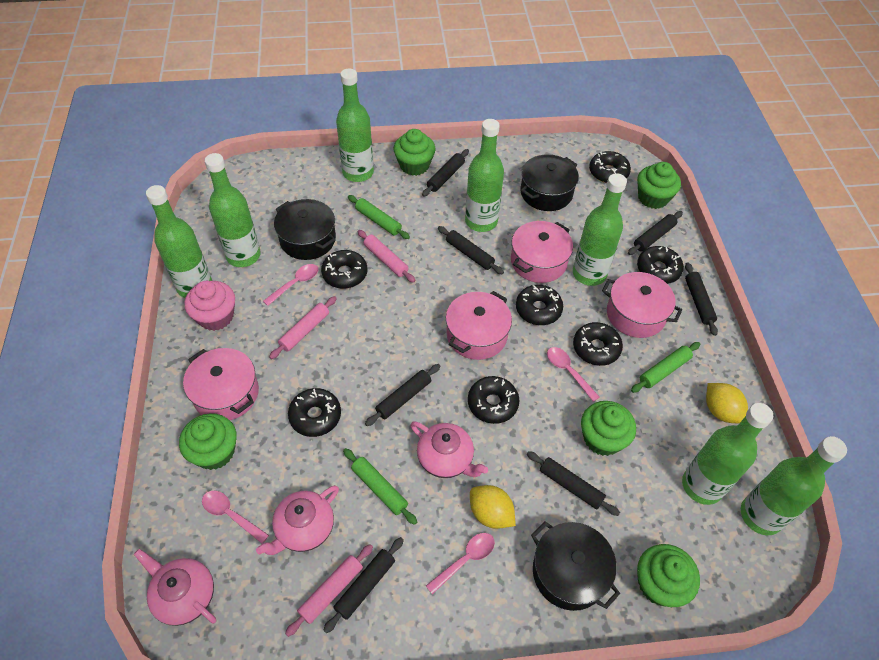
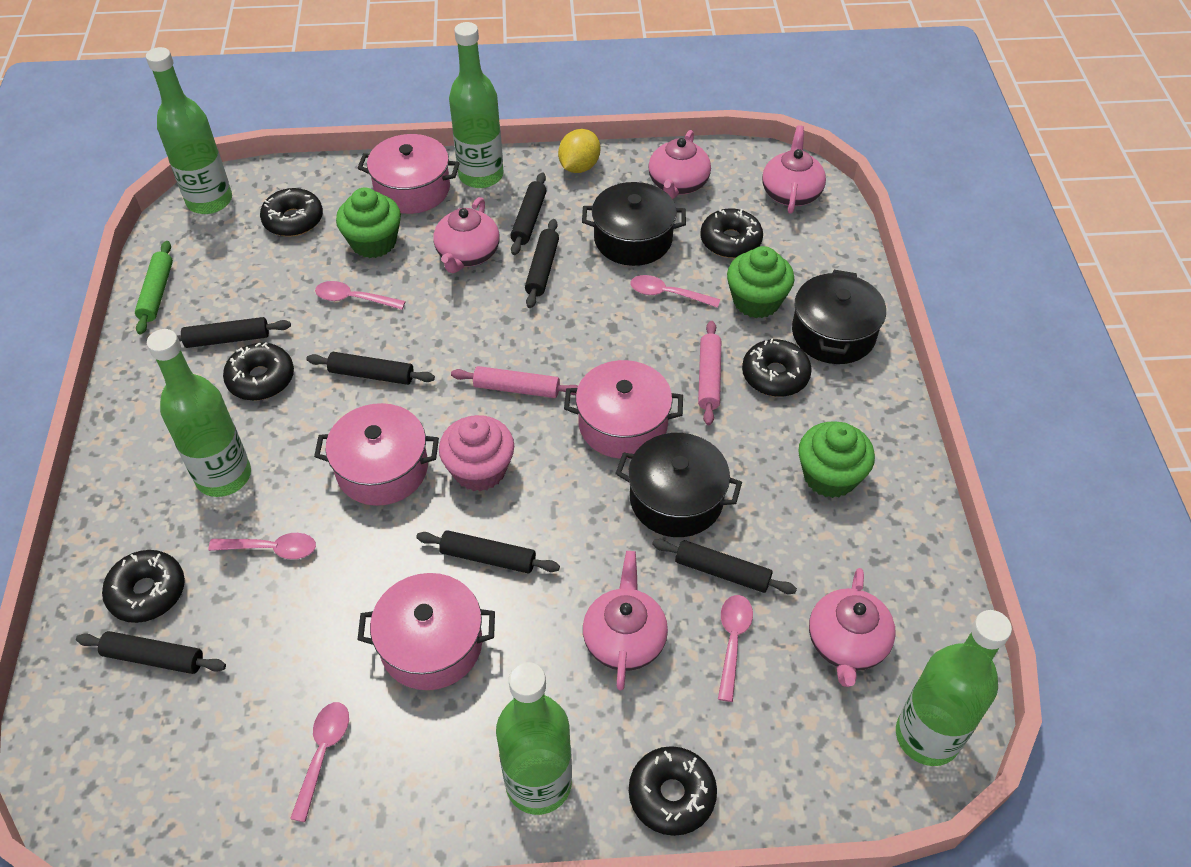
black donut: 7 -> 6
green bottle: 7 -> 5
green cupcake: 5 -> 3
green rolling pin: 3 -> 1
pink rolling pin: 3 -> 2
pink spoon: 4 -> 5
pink teapot: 3 -> 5
yellow lemon: 2 -> 1

